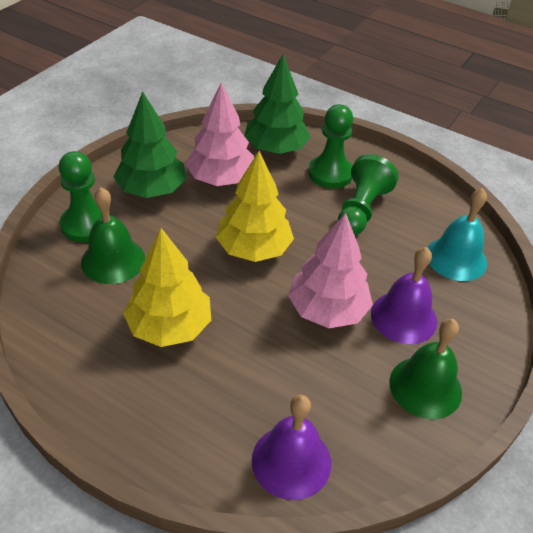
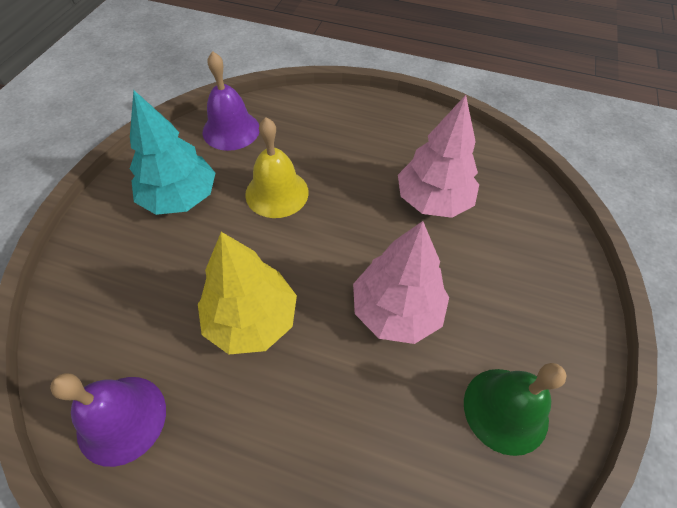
green bell: 2 -> 1
green pawn: 3 -> 0
green tree: 2 -> 0
turquoise bell: 1 -> 0
turquoise tree: 0 -> 1
yellow bell: 0 -> 1
yellow tree: 2 -> 1

